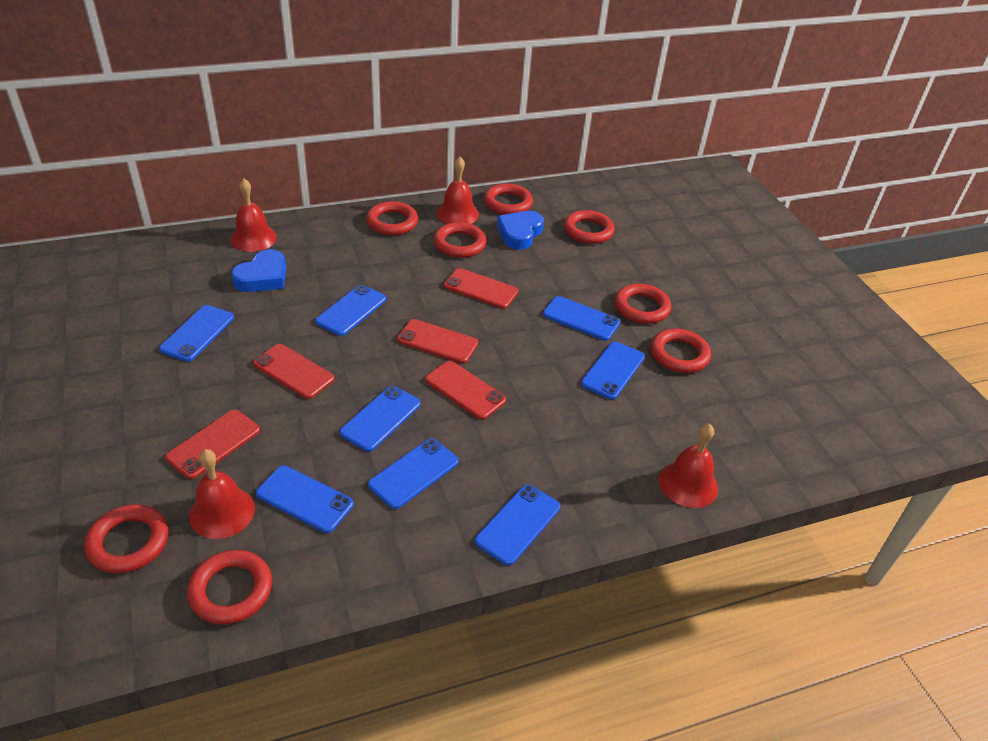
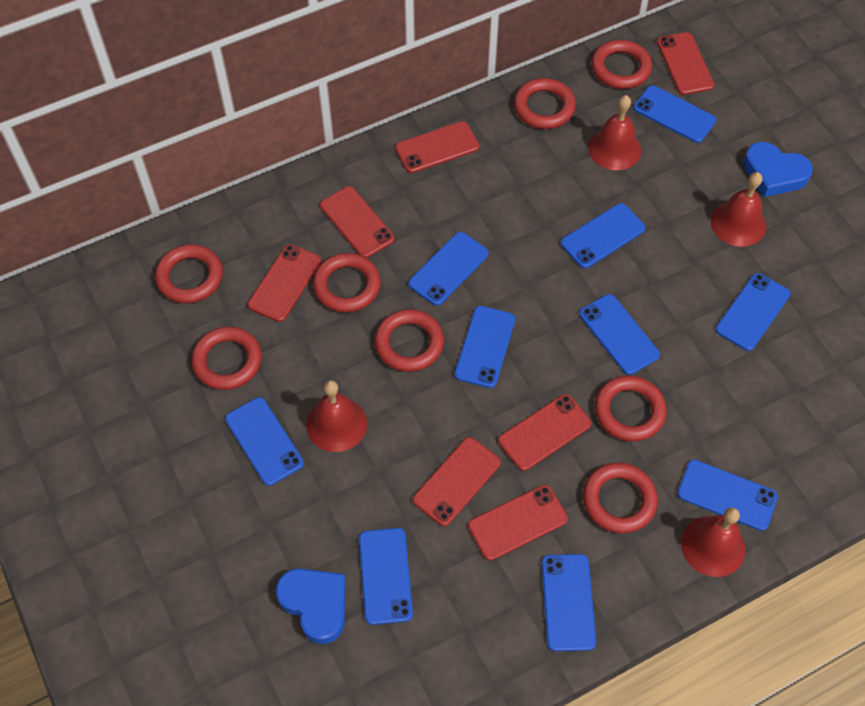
blue phone: 8 -> 10
red phone: 5 -> 7

